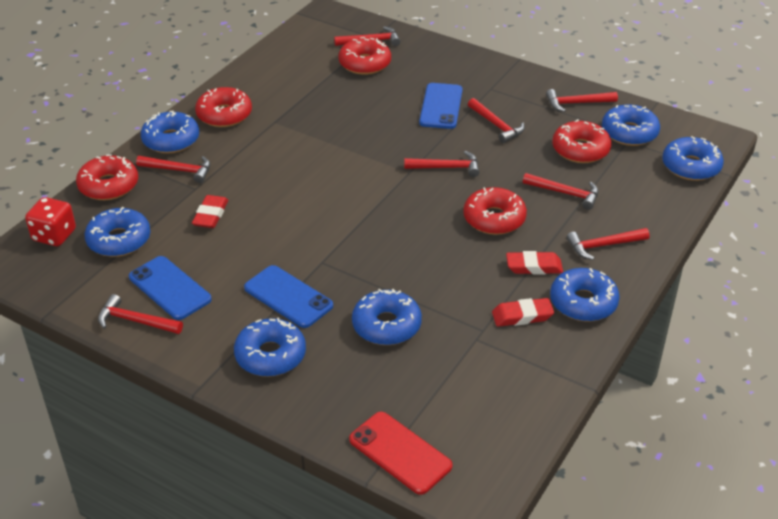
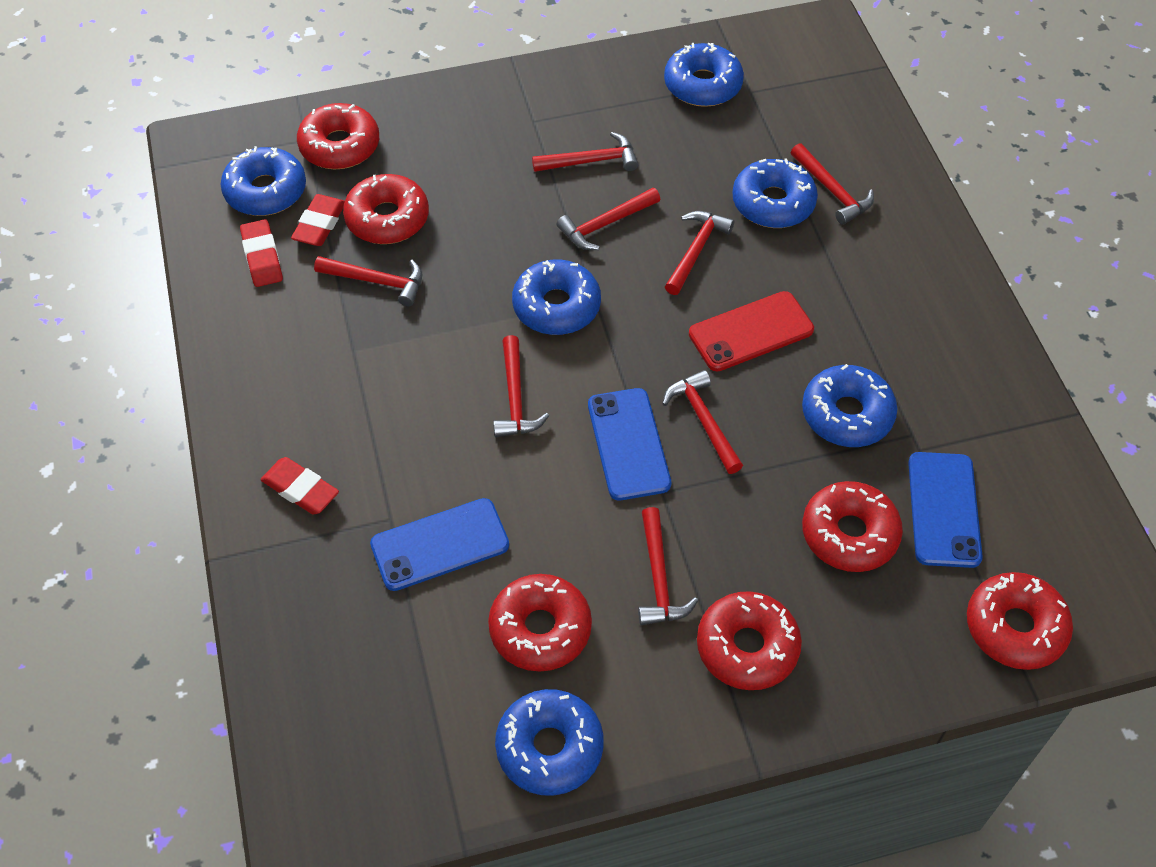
blue donut: 7 -> 6
red dice: 1 -> 0
red donut: 5 -> 6

